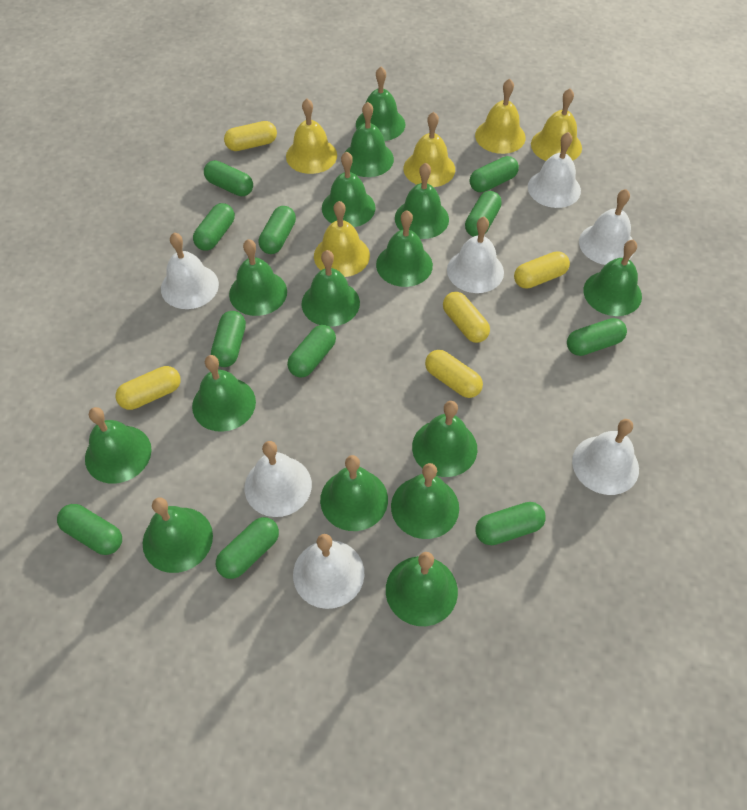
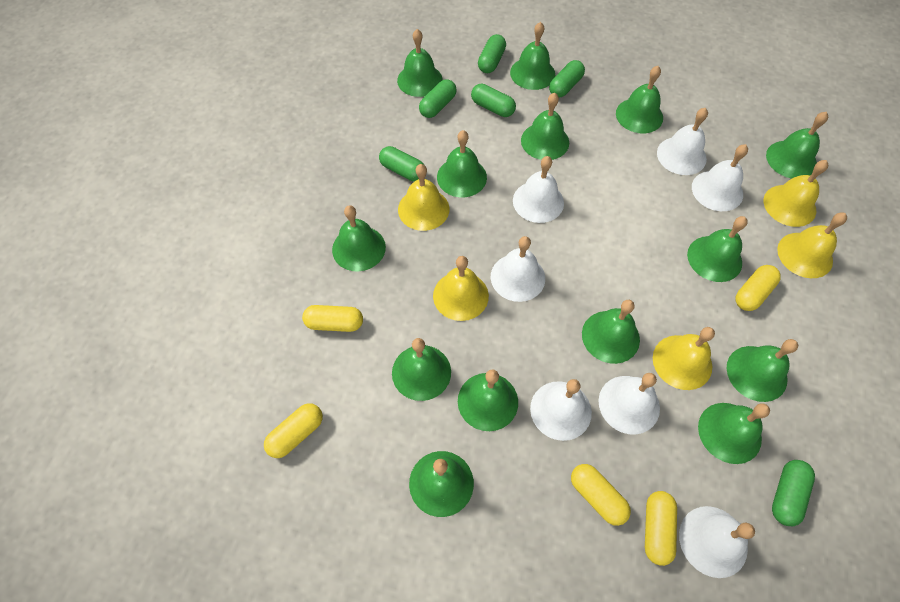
green bell: 15 -> 14
green capsule: 11 -> 6

